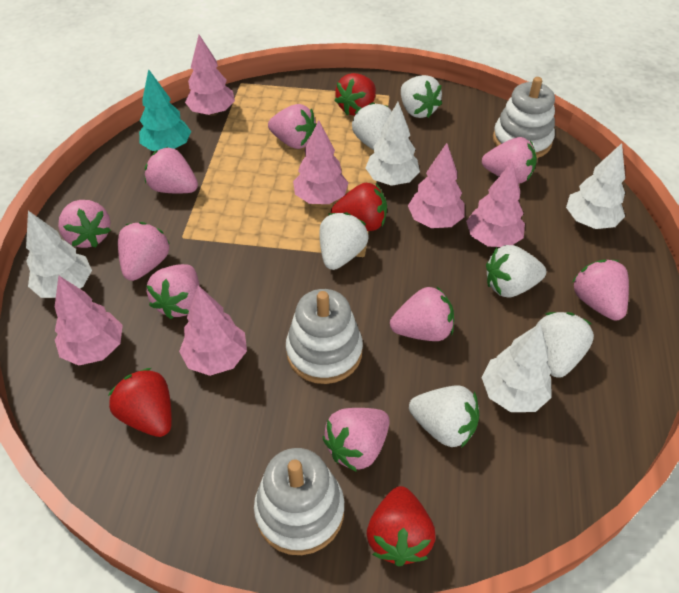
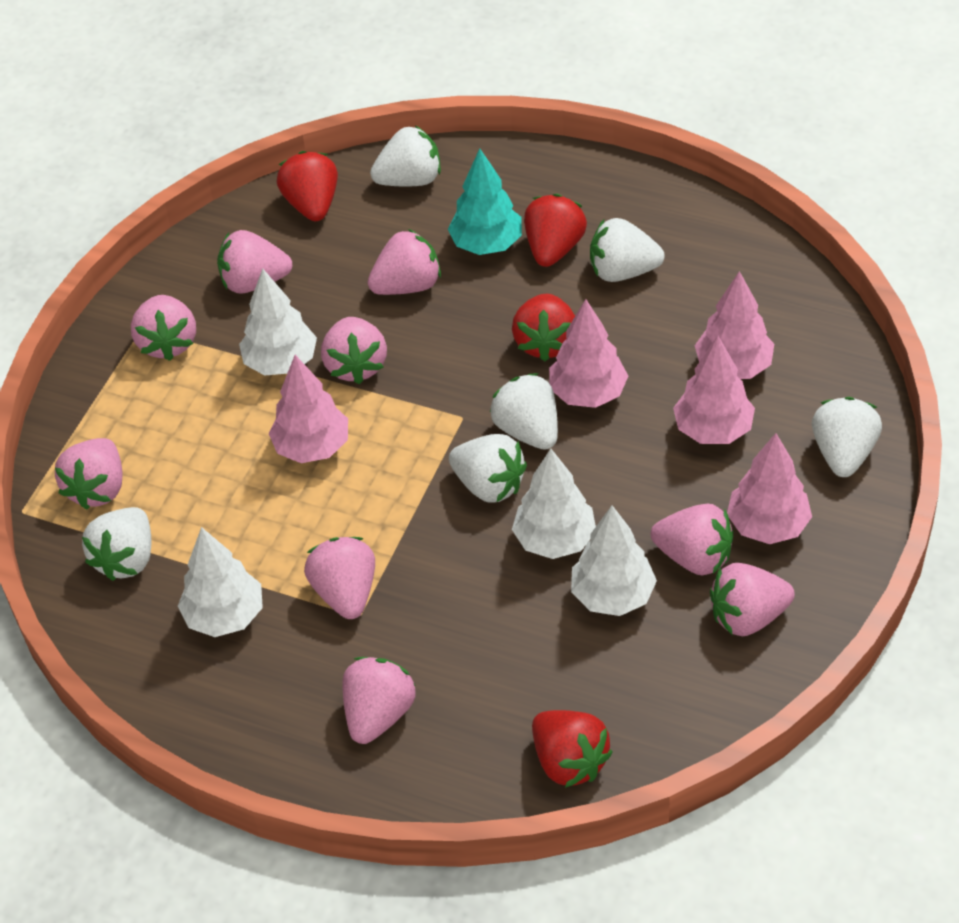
pink tree: 6 -> 5
white stacking toy: 3 -> 0

